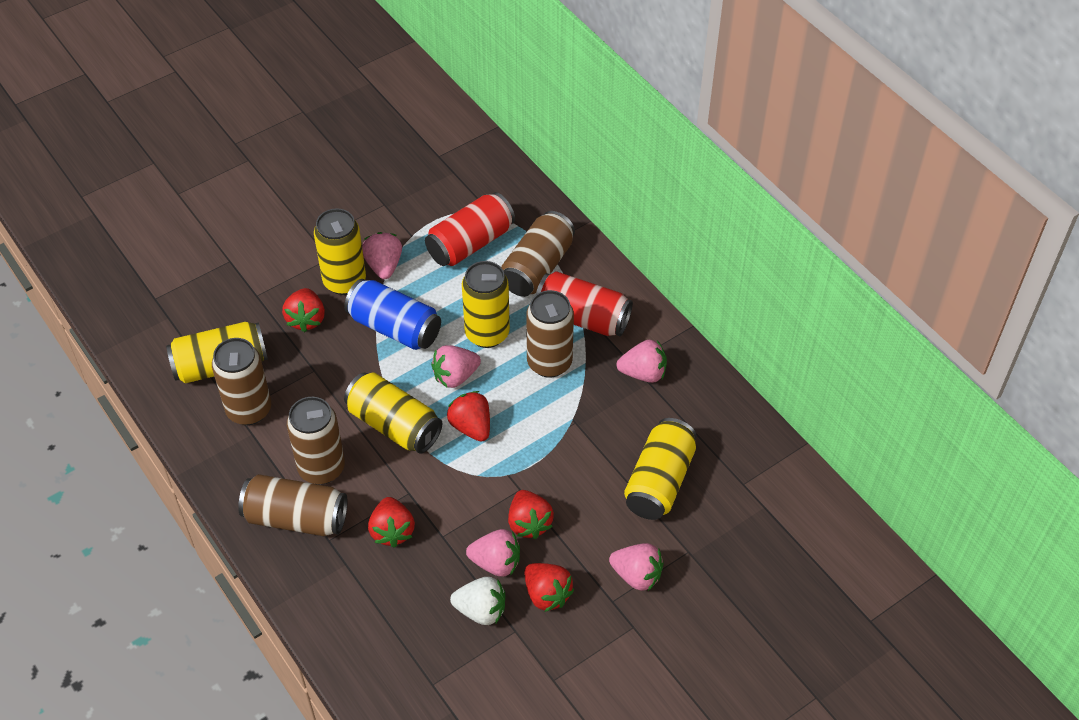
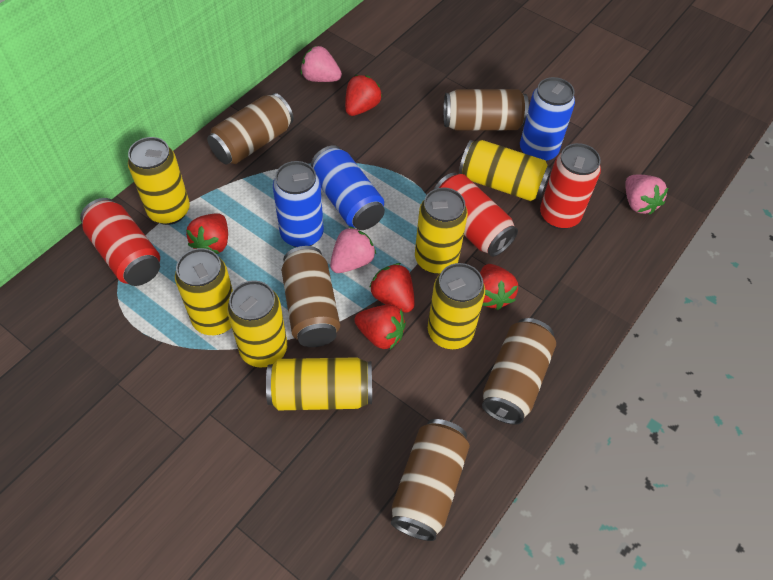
blue can: 1 -> 3
pink strawberry: 5 -> 3
red can: 2 -> 3
white strawberry: 1 -> 0
yellow can: 5 -> 7

